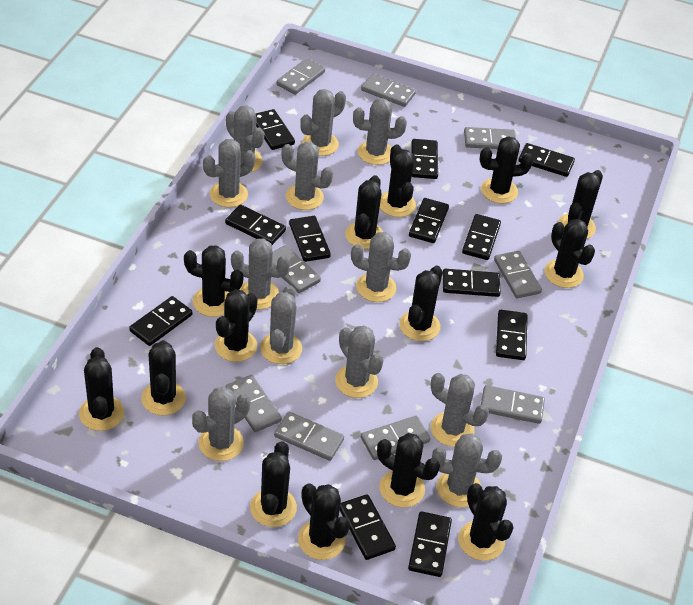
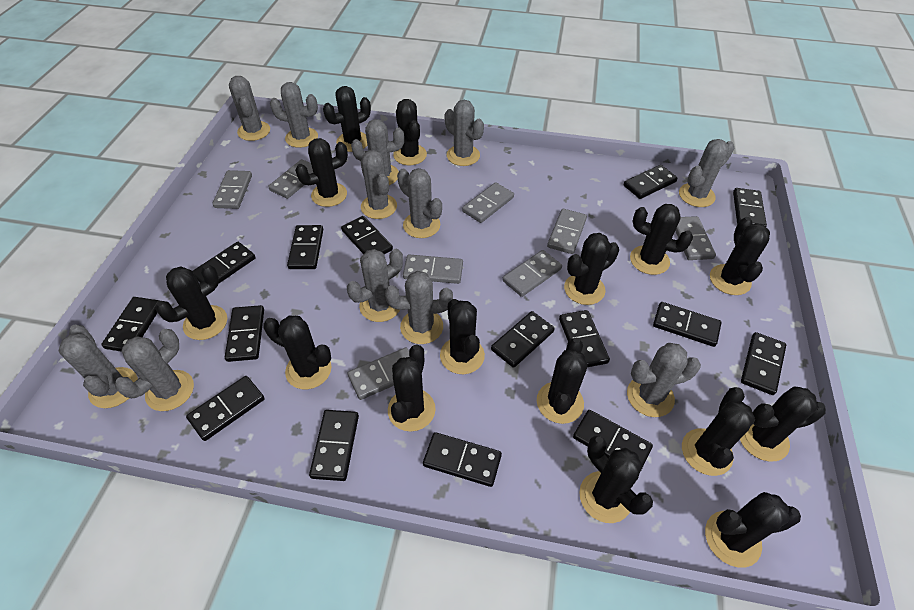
black cactus: 14 -> 15
black domino: 12 -> 15
grey domino: 9 -> 8

